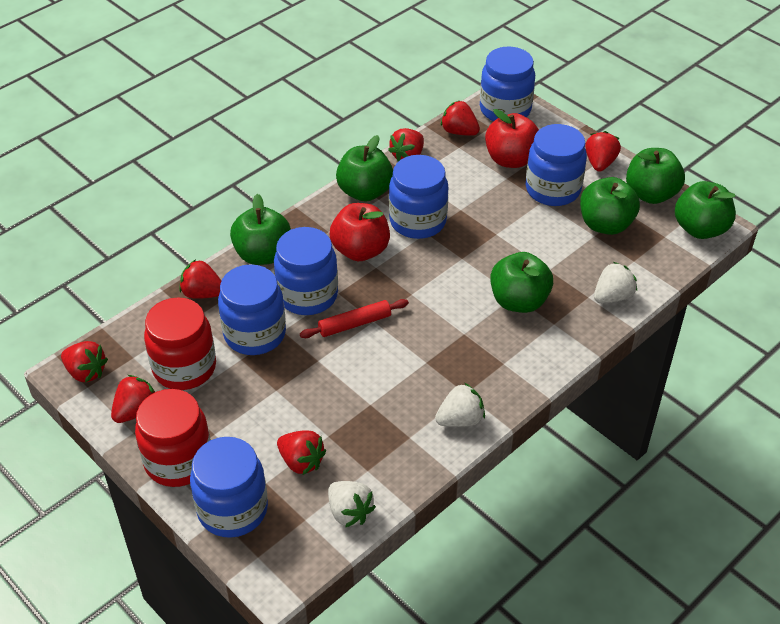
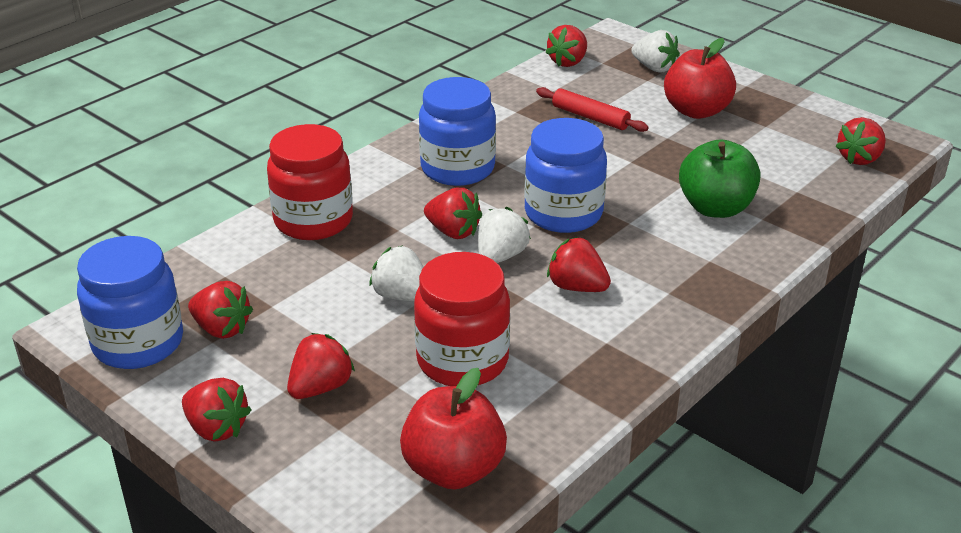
blue jar: 6 -> 3
green apple: 6 -> 1

